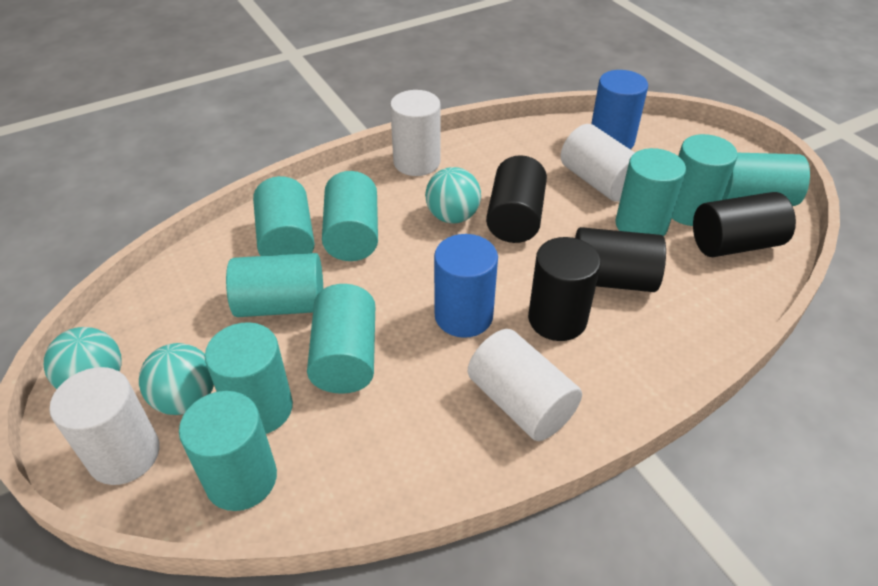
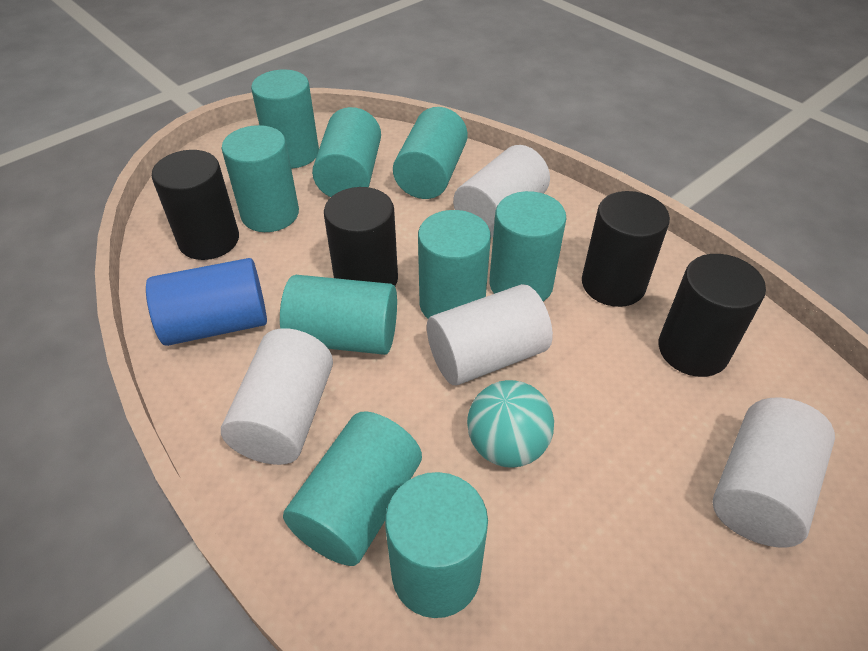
blue cylinder: 2 -> 1
turquoise ball: 3 -> 1

